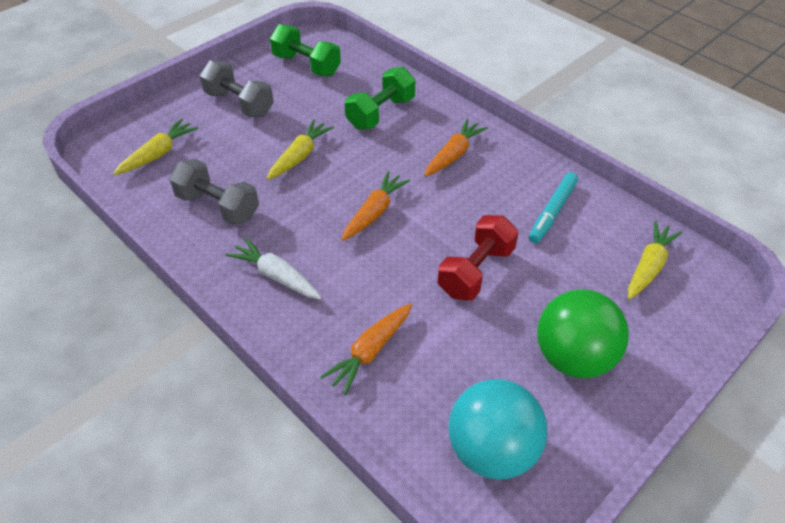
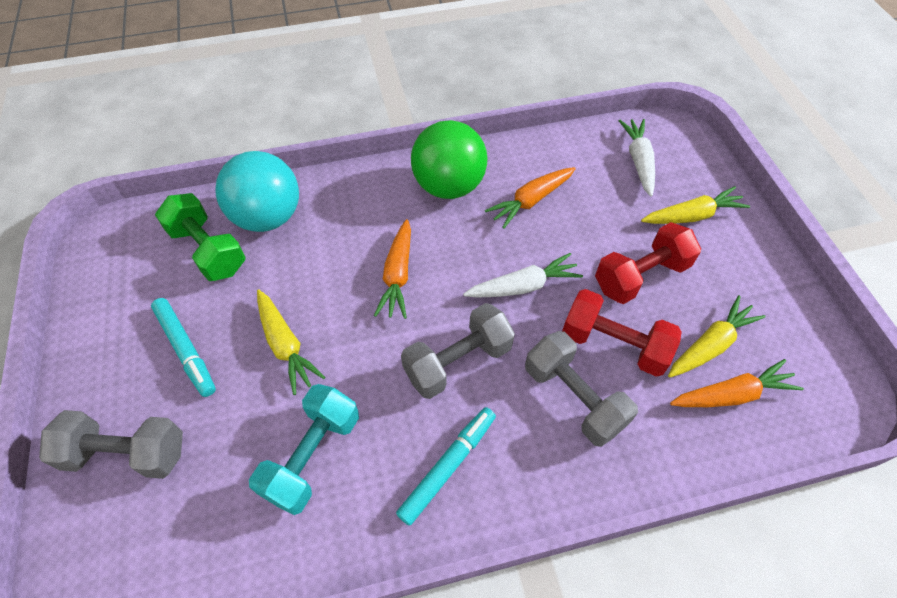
green dumbbell: 2 -> 1
grey dumbbell: 2 -> 3
red dumbbell: 1 -> 2
turquoise dumbbell: 0 -> 1
turquoise marker: 1 -> 2
white carrot: 1 -> 2

